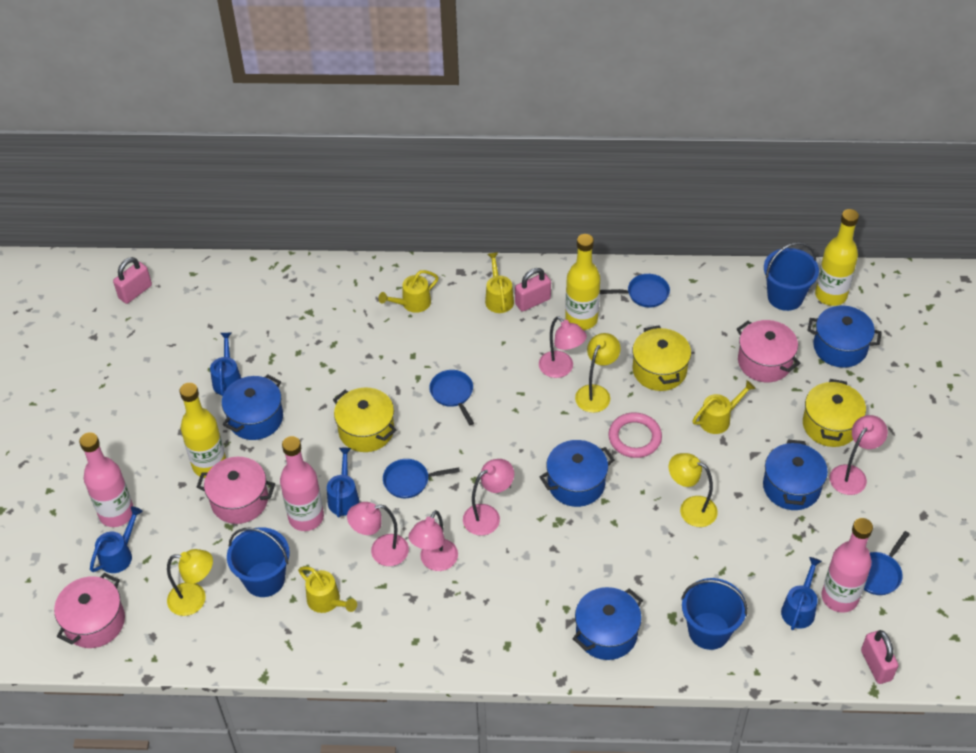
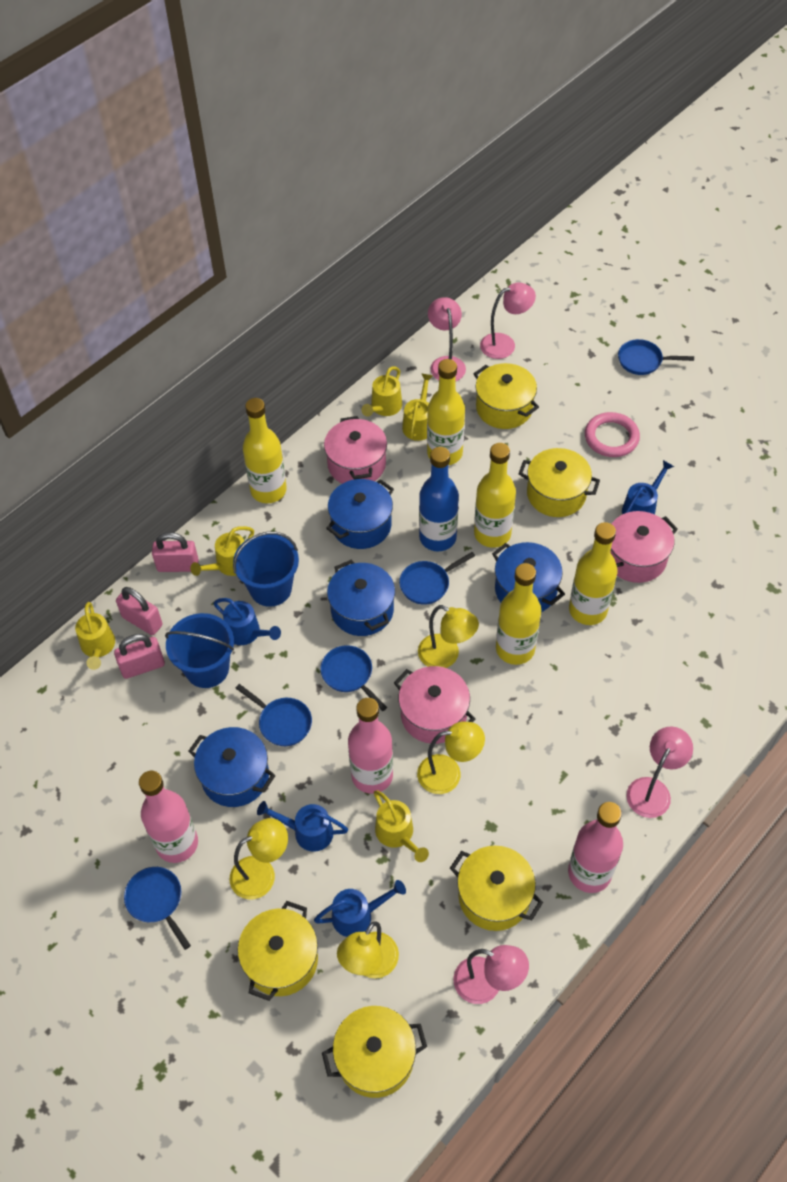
blue bottle: 0 -> 1
blue bucket: 3 -> 2
blue pan: 4 -> 5
blue pot: 5 -> 4
pink lamp: 5 -> 4
yellow bottle: 3 -> 5
yellow lamp: 3 -> 4
yellow pot: 3 -> 5
yellow watering can: 4 -> 5

